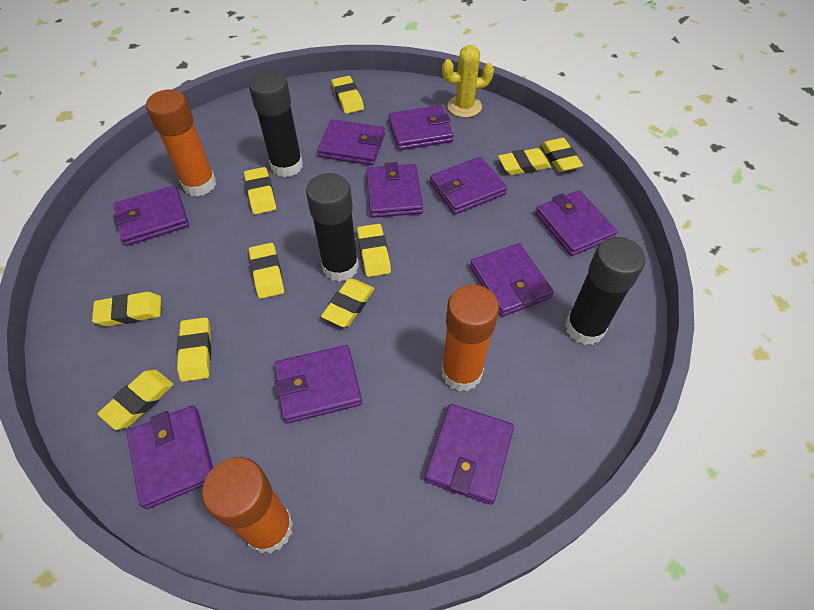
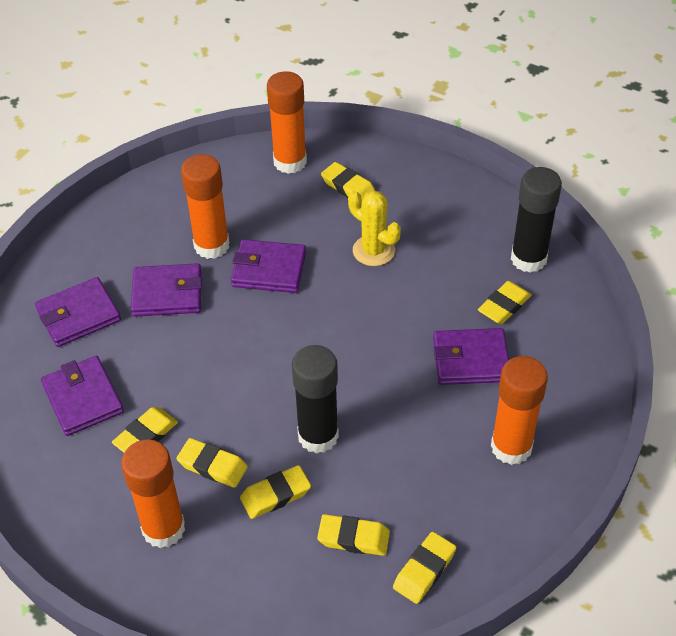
black glue stick: 3 -> 2
orange glue stick: 3 -> 4
purple wallet: 10 -> 5
yellow eraser: 10 -> 7

